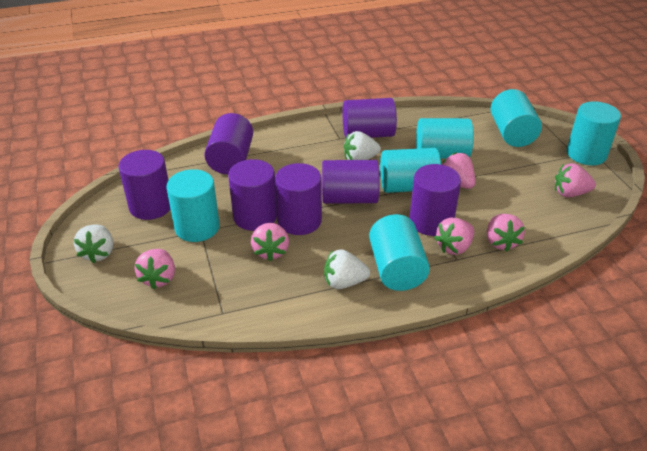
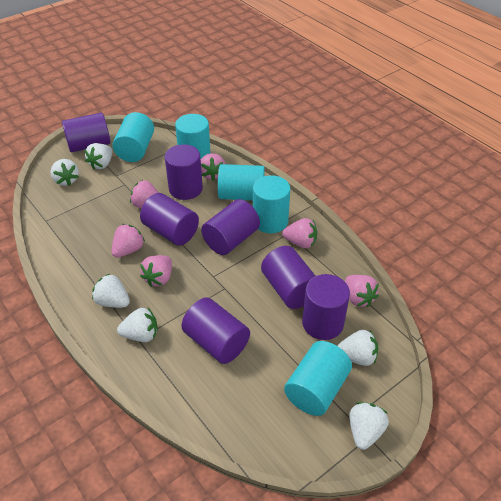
turquoise cylinder: 6 -> 5
white strawberry: 3 -> 6

